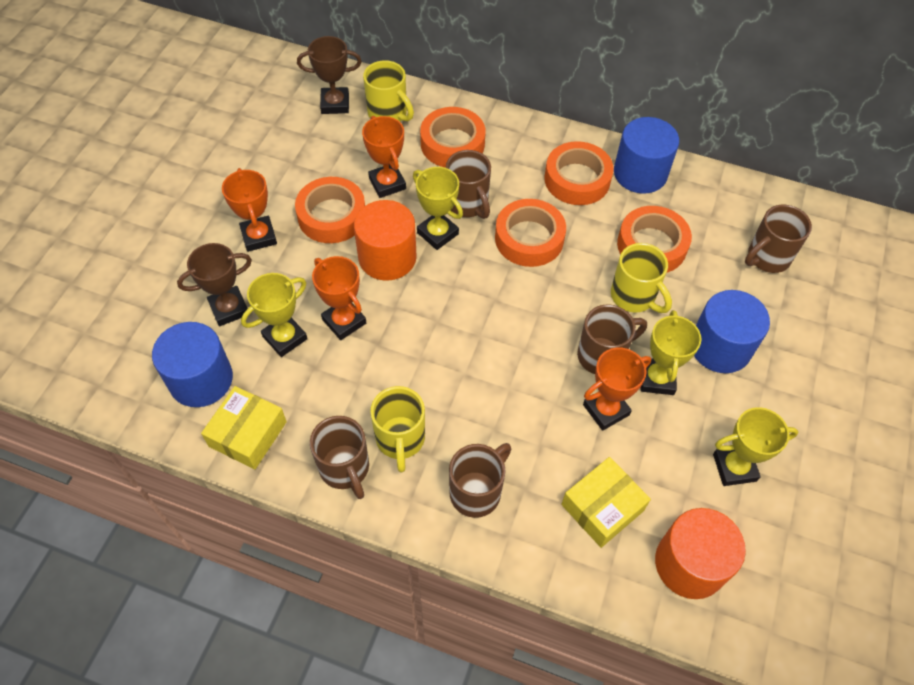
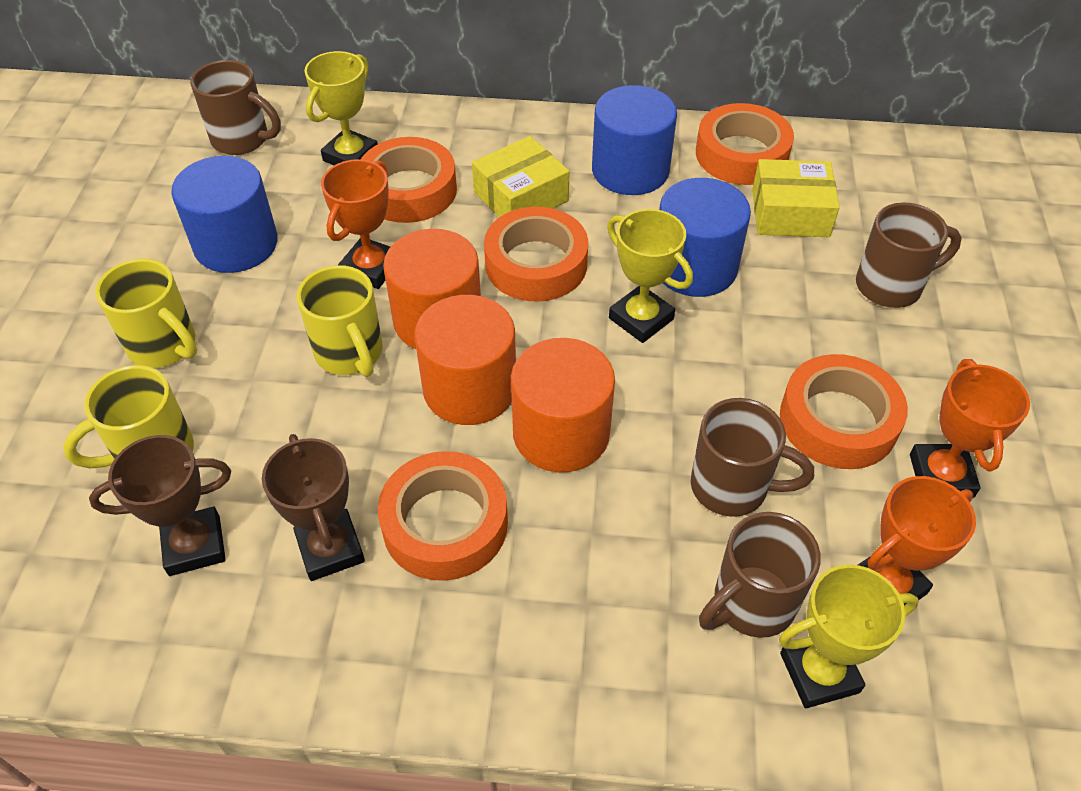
brown mug: 5 -> 4
orange cylinder: 2 -> 3
orange trophy: 4 -> 3
yellow trophy: 4 -> 3

